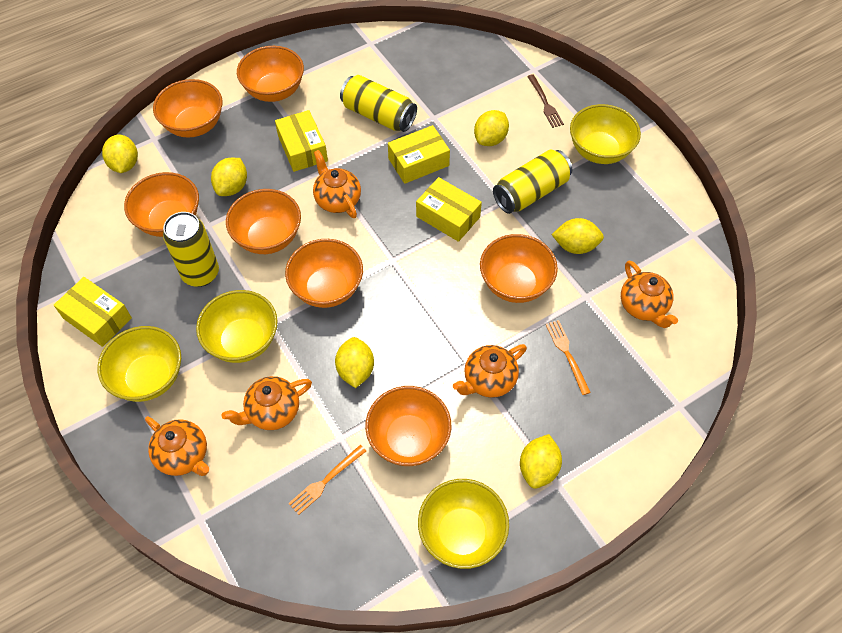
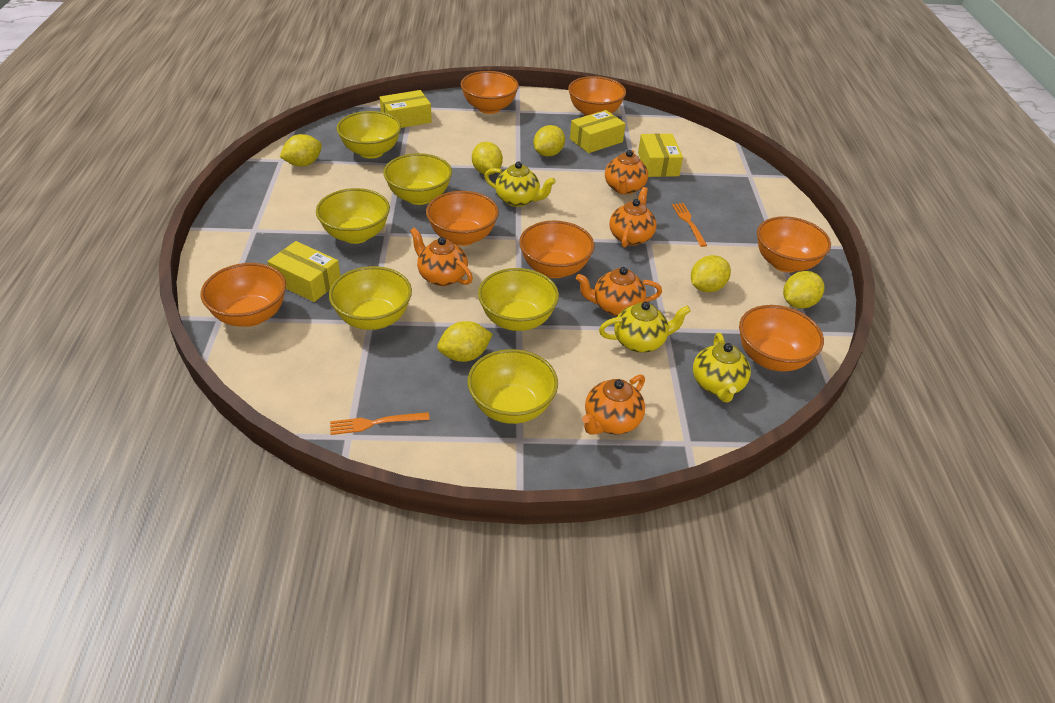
brown fork: 1 -> 0
yellow bowl: 4 -> 6
yellow can: 3 -> 0
yellow teapot: 0 -> 3

